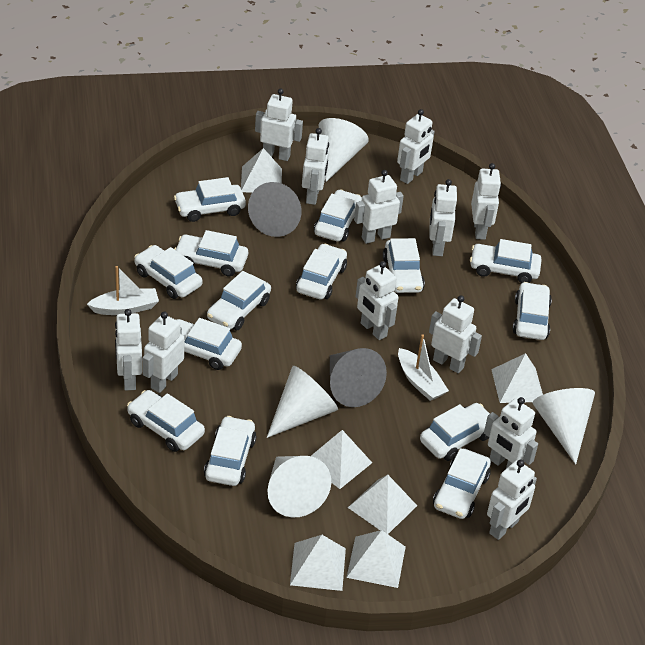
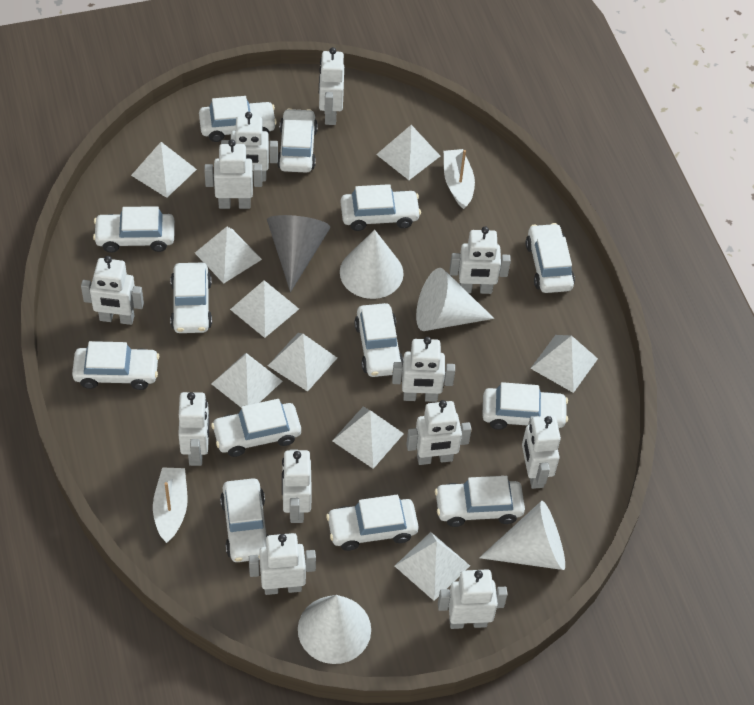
grey cone: 2 -> 1
white car: 14 -> 13
white pyramid: 6 -> 9

